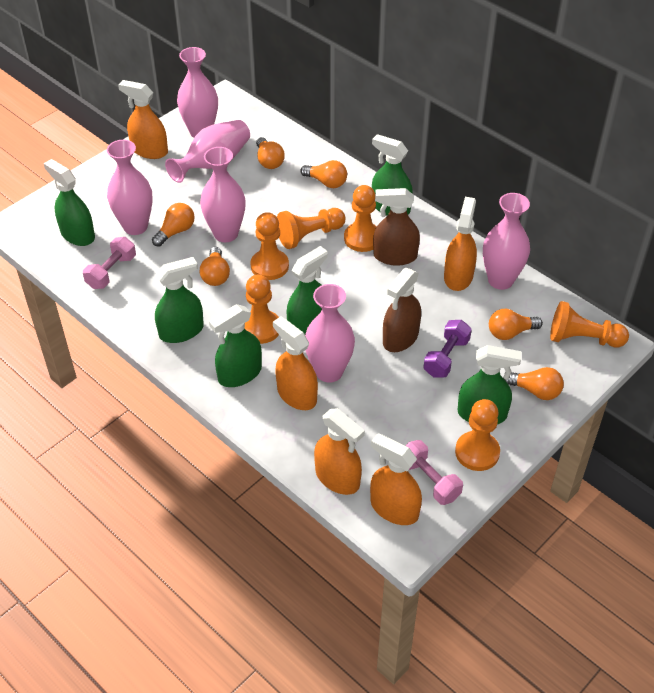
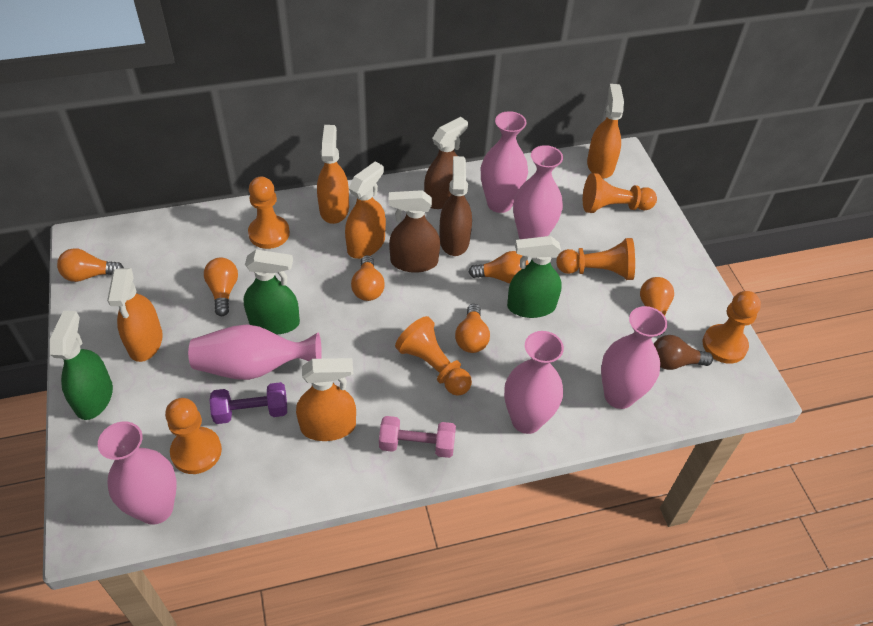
brown light bulb: 0 -> 1
brown spray bottle: 2 -> 3
green spray bottle: 6 -> 3
pink dumbbell: 2 -> 1

